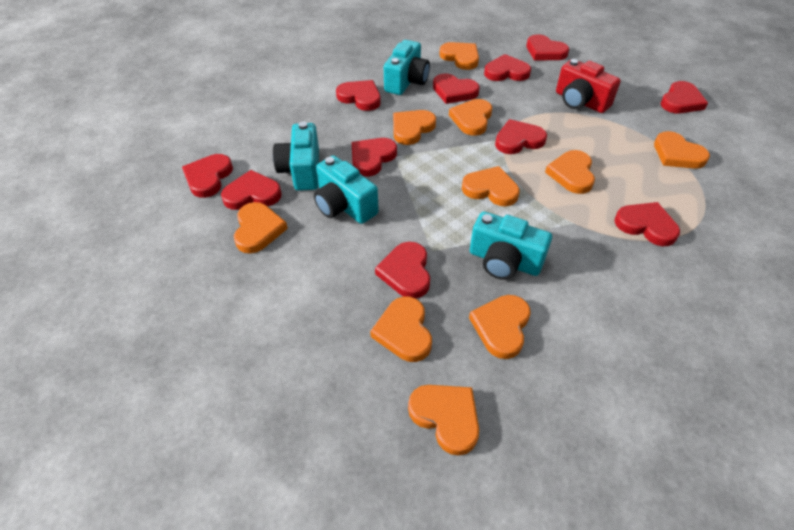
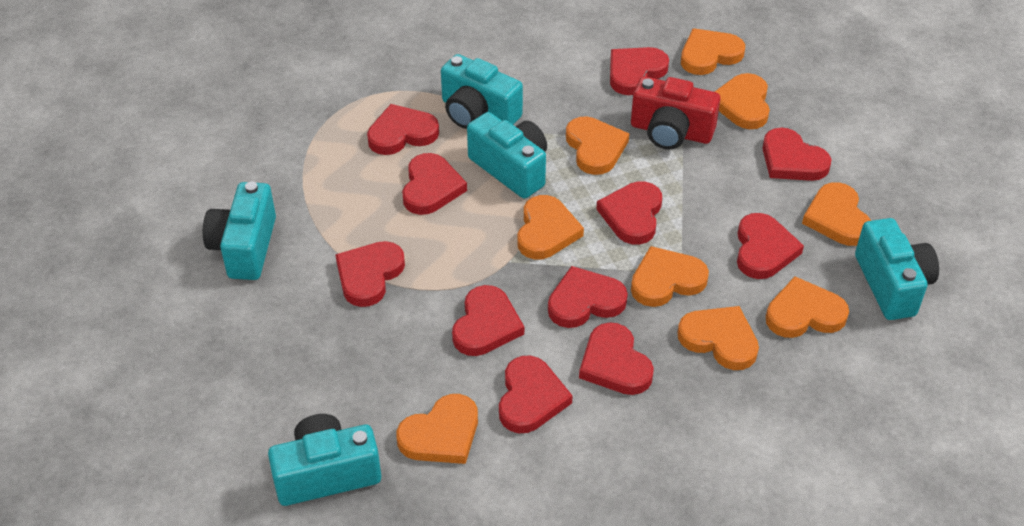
orange heart: 10 -> 9
turquoise camera: 4 -> 5

